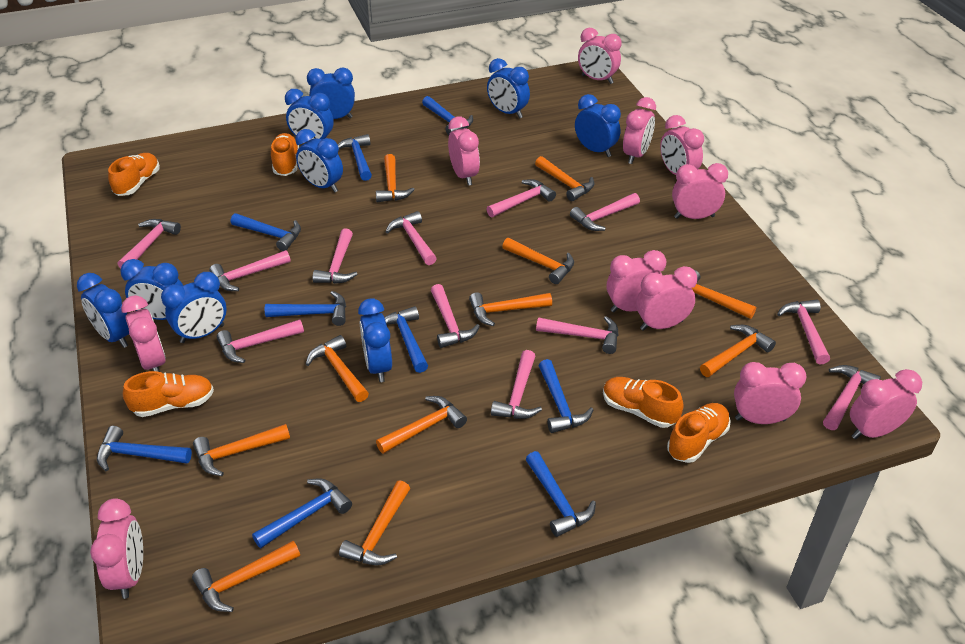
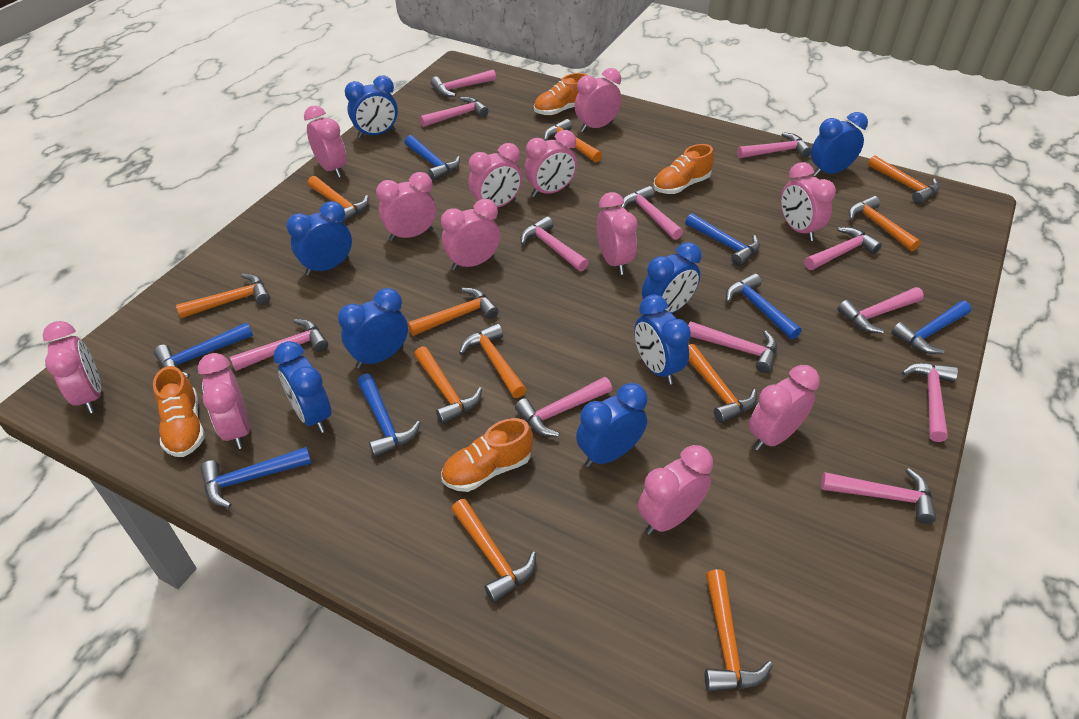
blue clock: 9 -> 8
blue hammer: 9 -> 7
orange shoe: 5 -> 4
pink clock: 11 -> 12

